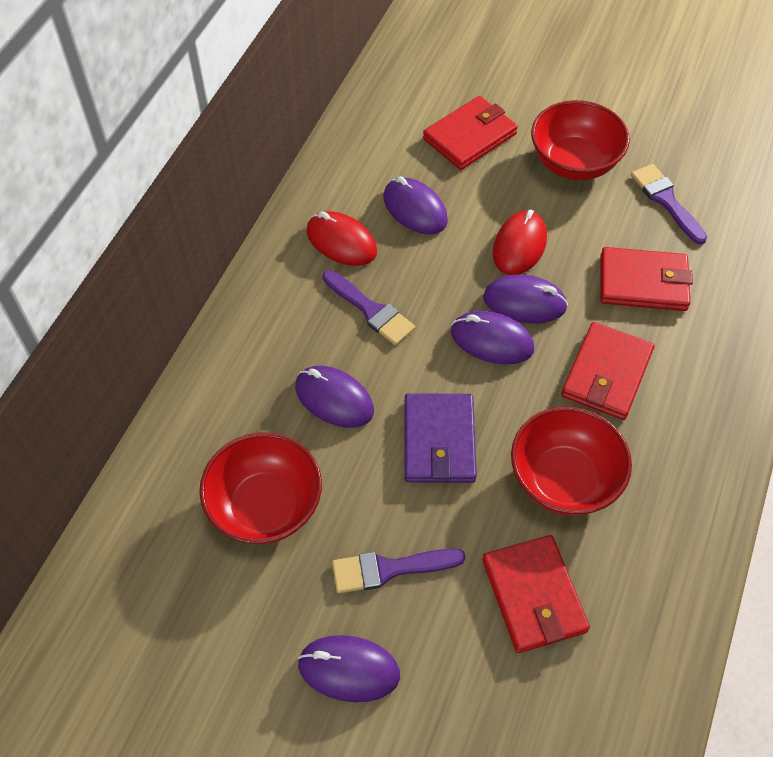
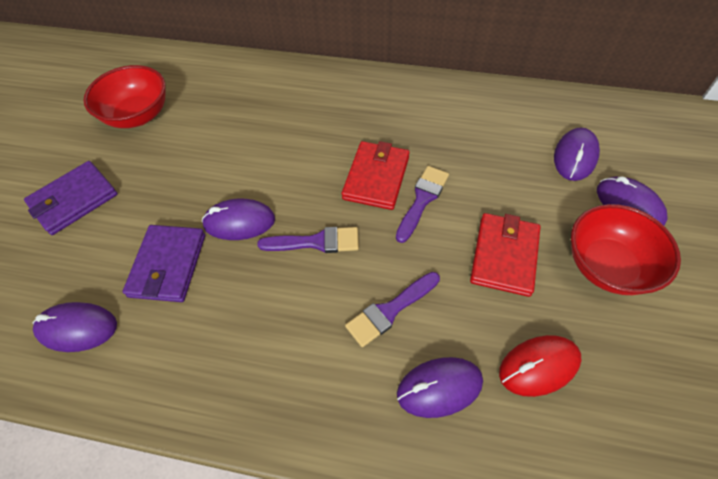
purple wallet: 1 -> 2
red bowl: 3 -> 2
red mouse: 2 -> 1
red wallet: 4 -> 2

